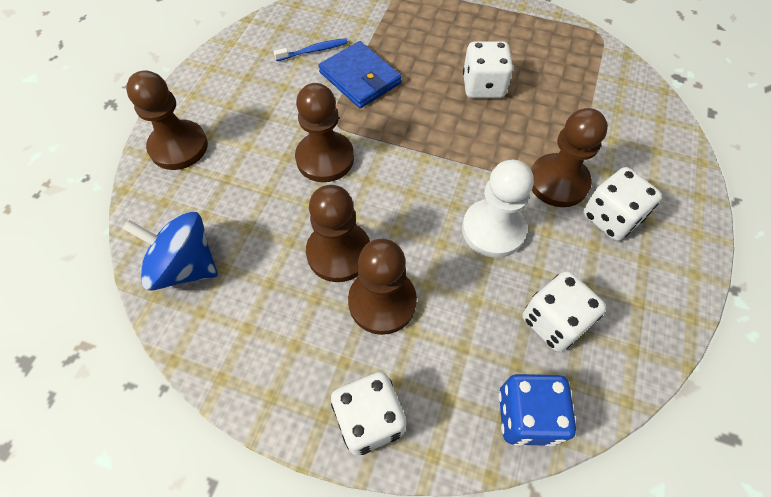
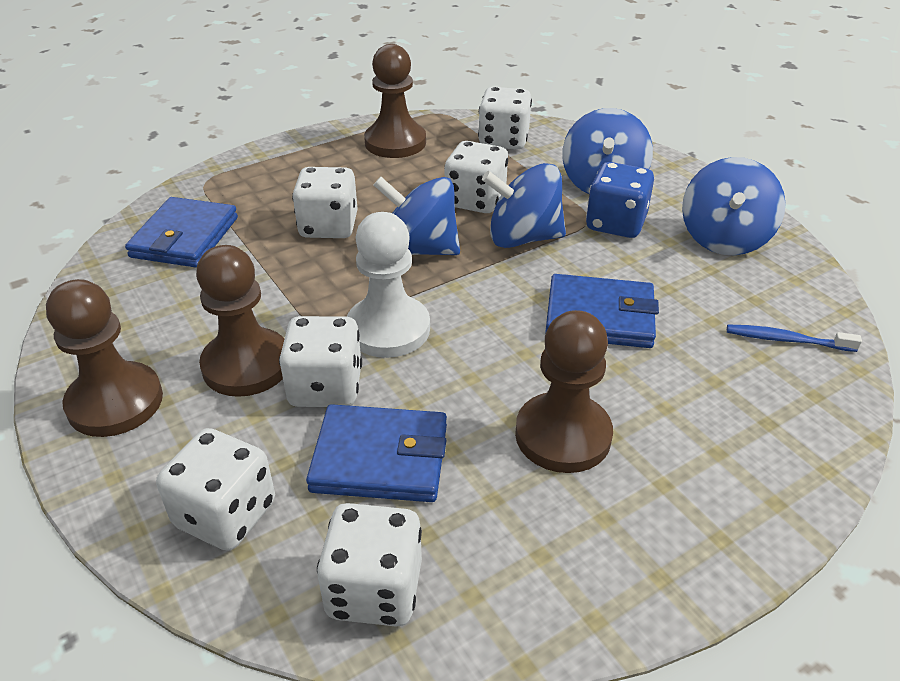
blue spinning top: 1 -> 4
blue wallet: 1 -> 3
brown pawn: 5 -> 4
white dice: 4 -> 6

